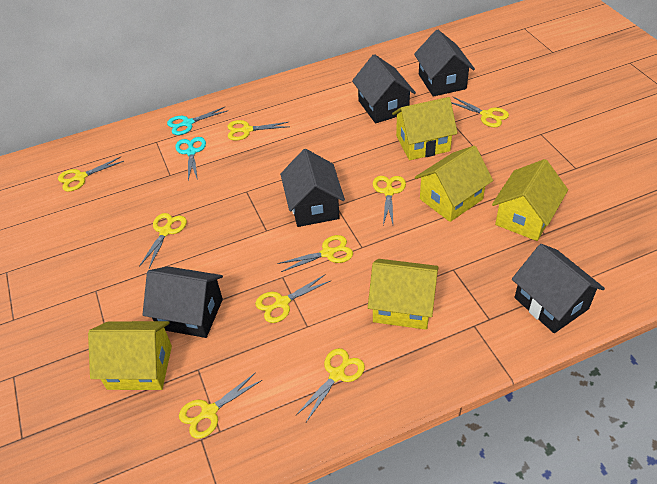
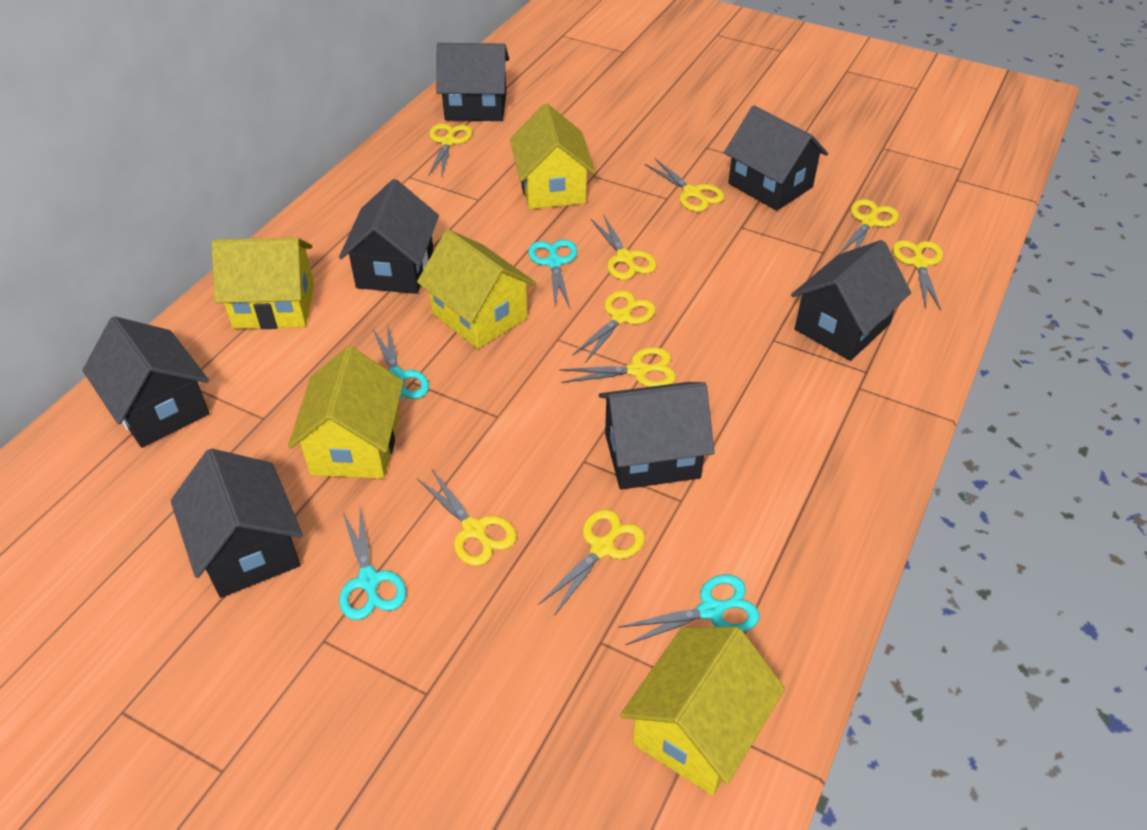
black house: 5 -> 7
turquoise scissors: 2 -> 4

